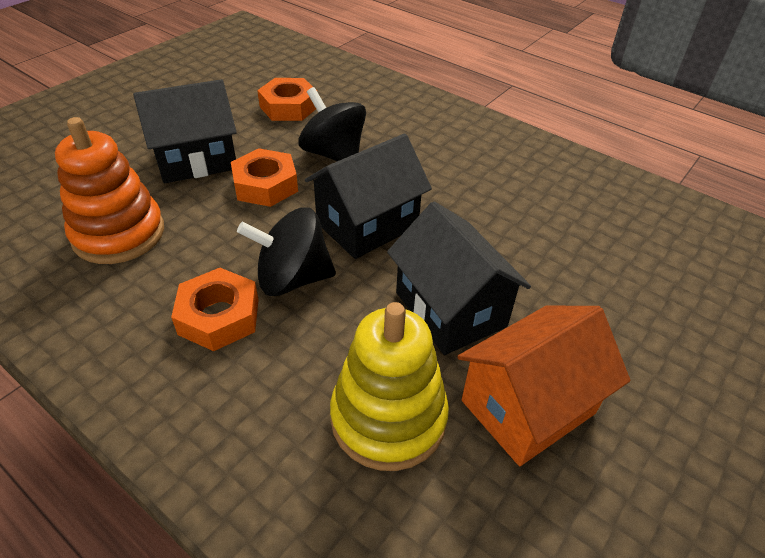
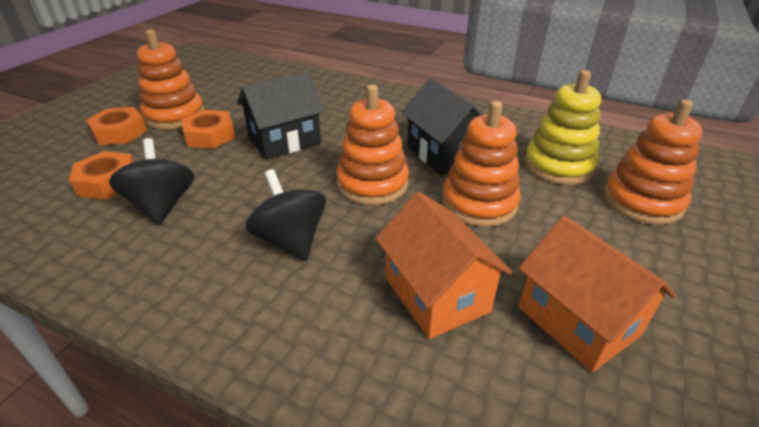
black house: 3 -> 2
orange house: 1 -> 2
orange stacking toy: 1 -> 4

